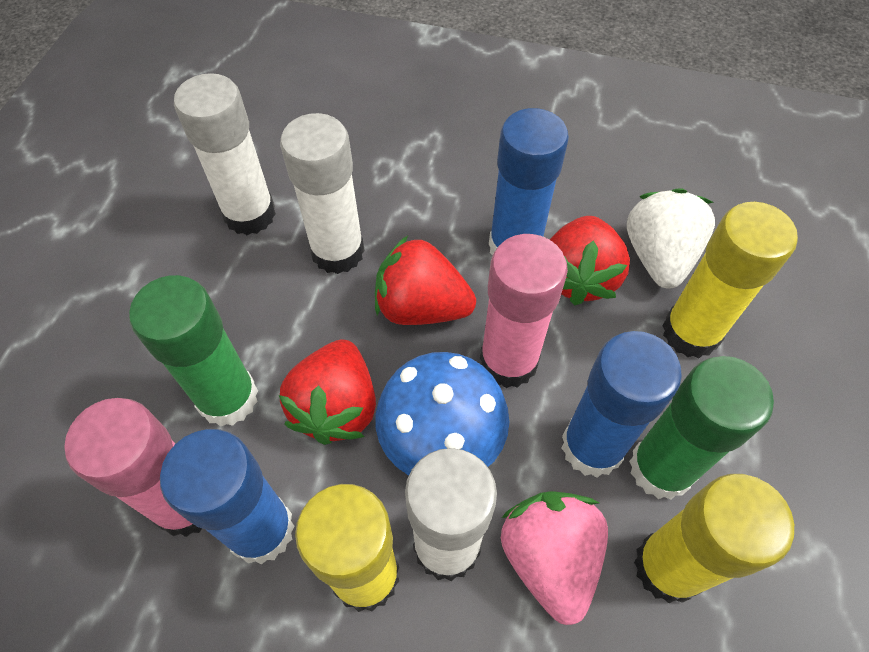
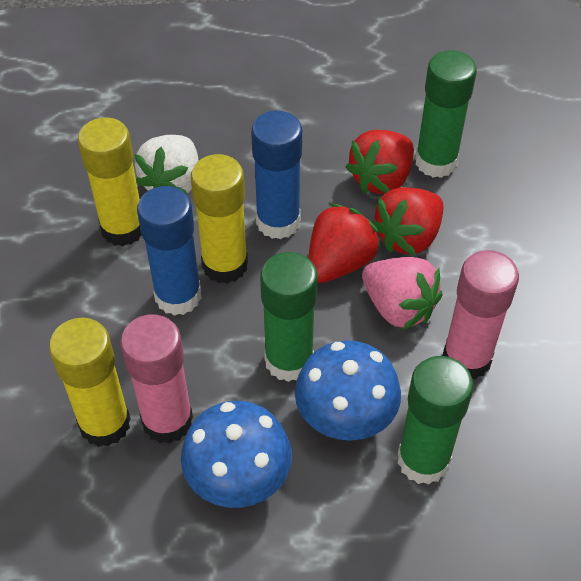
blue glue stick: 3 -> 2
blue mushroom: 1 -> 2
green glue stick: 2 -> 3
white glue stick: 3 -> 0

